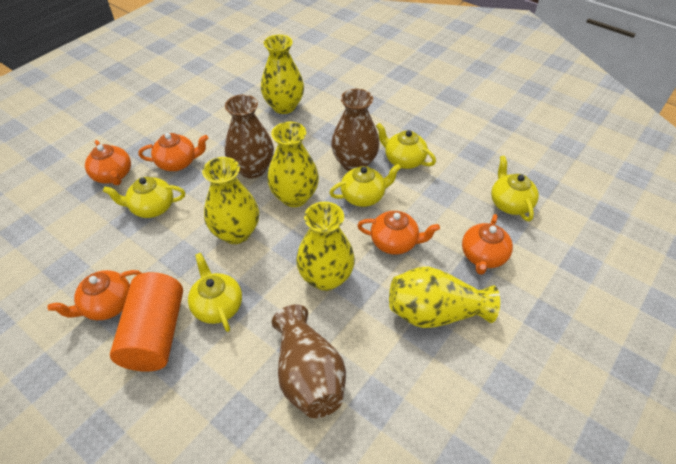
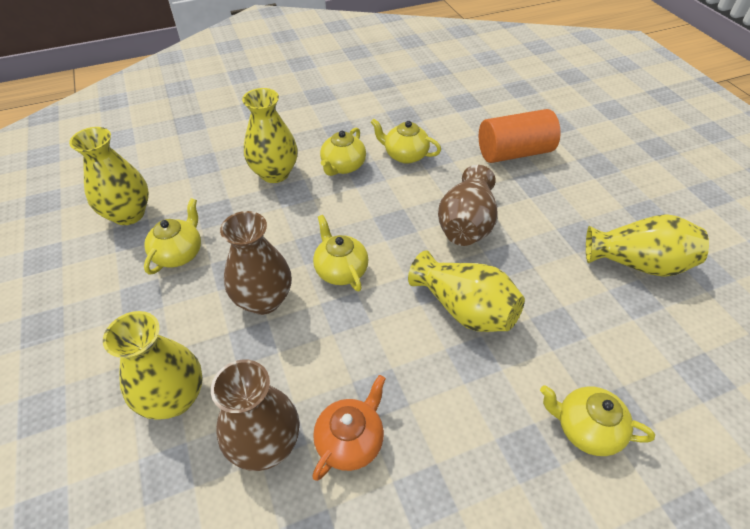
orange teapot: 5 -> 1

